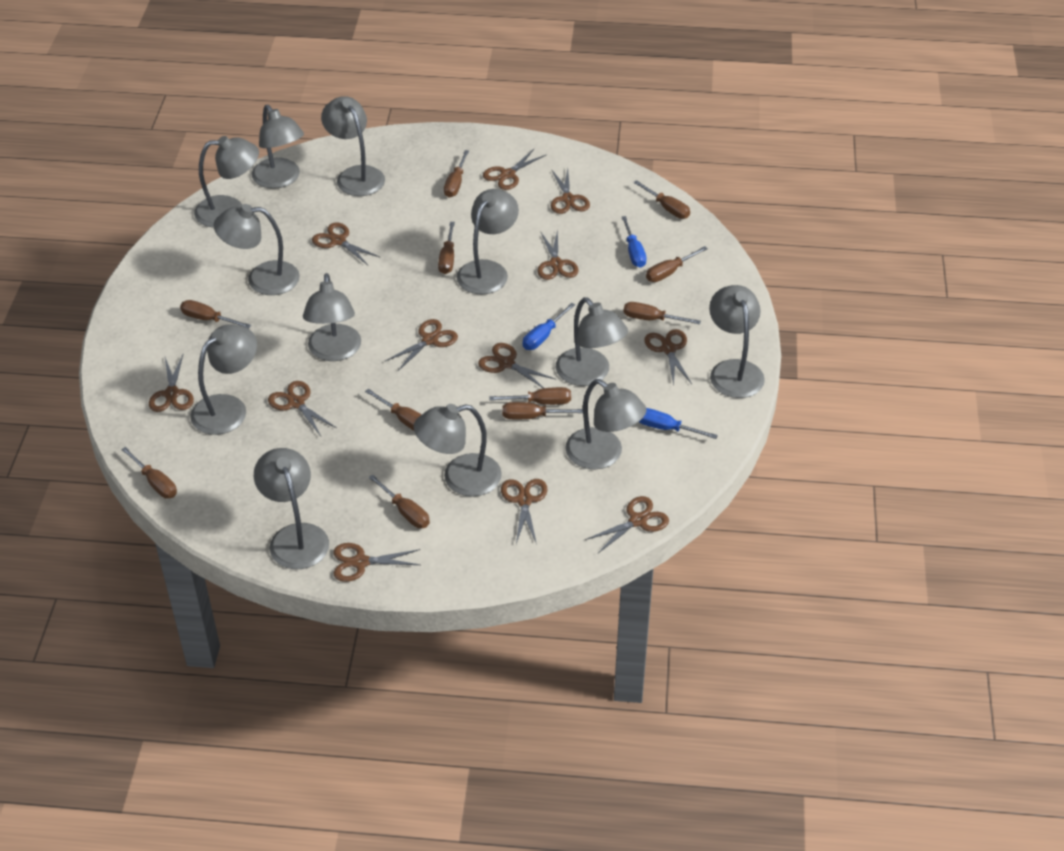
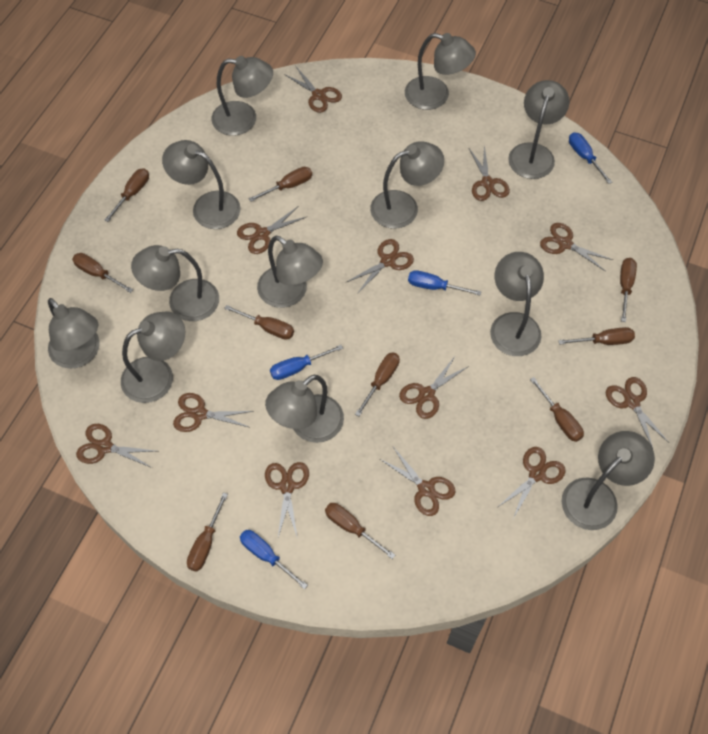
blue screwdriver: 3 -> 4
brown screwdriver: 11 -> 10

